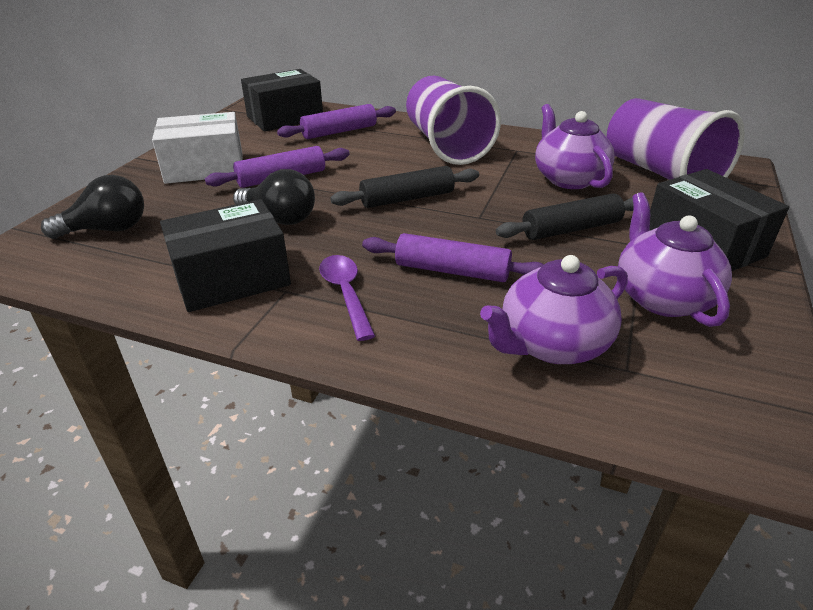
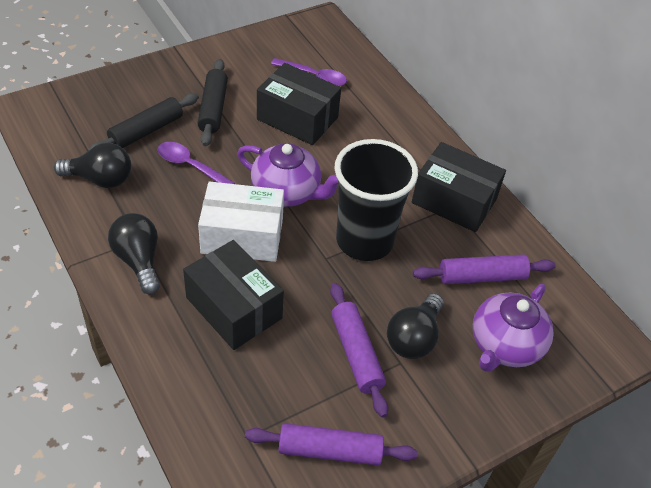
black cup: 0 -> 1
black light bulb: 2 -> 3
purple cup: 2 -> 0
purple spoon: 1 -> 2
purple teapot: 3 -> 2

